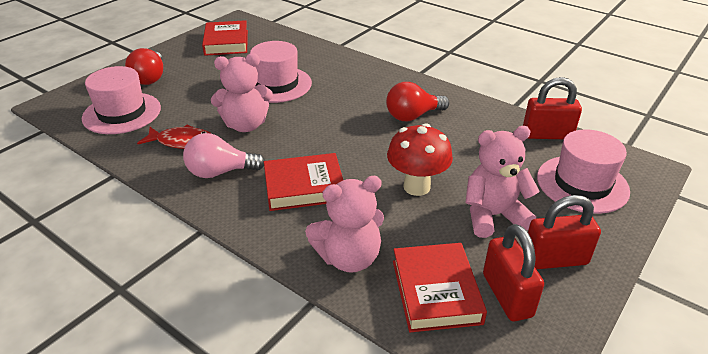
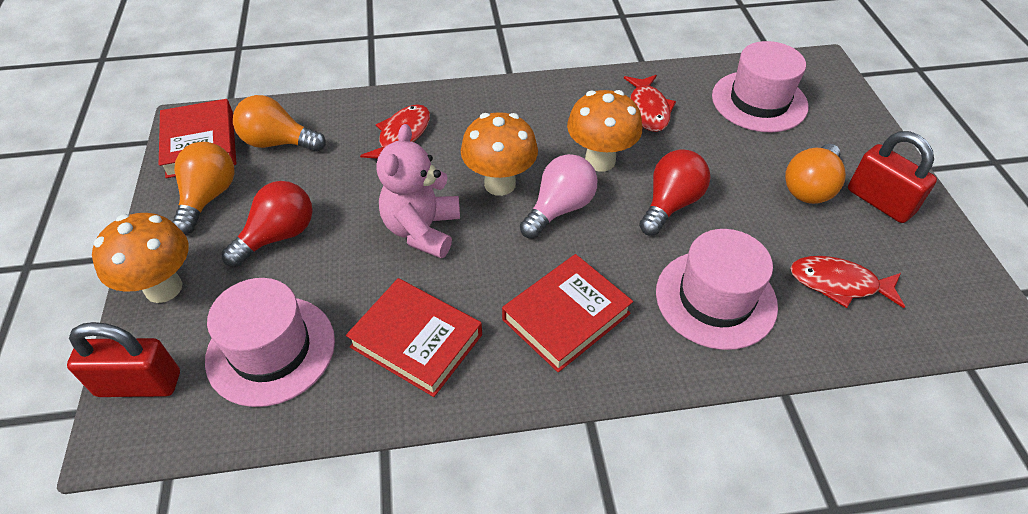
orange light bulb: 0 -> 3
orange mushroom: 0 -> 3
pink teddy bear: 3 -> 1
red fish: 1 -> 3
red mushroom: 1 -> 0
red padlock: 3 -> 2

